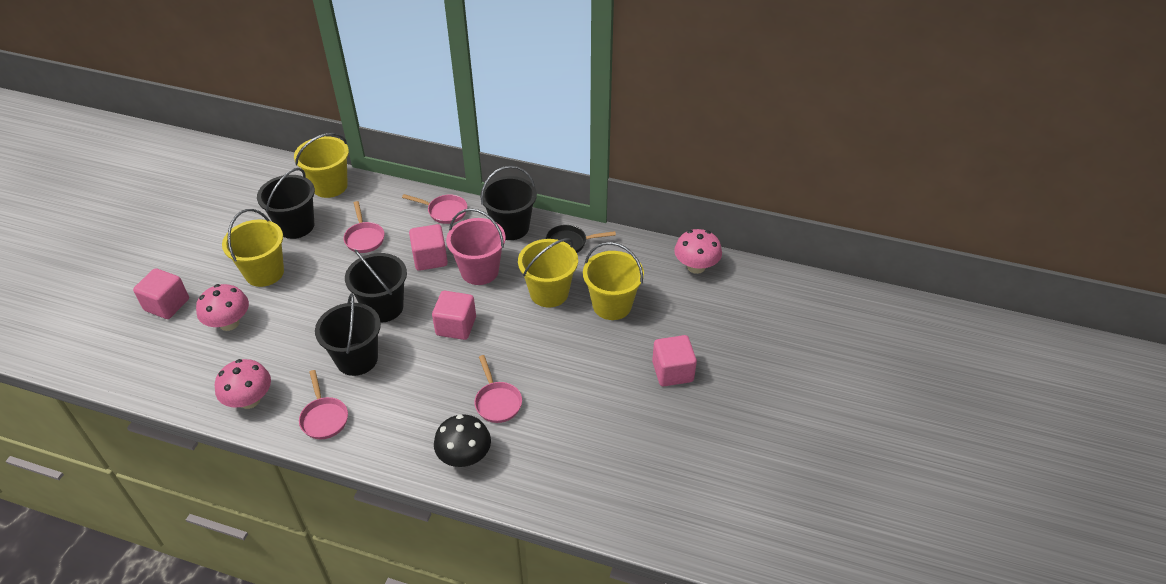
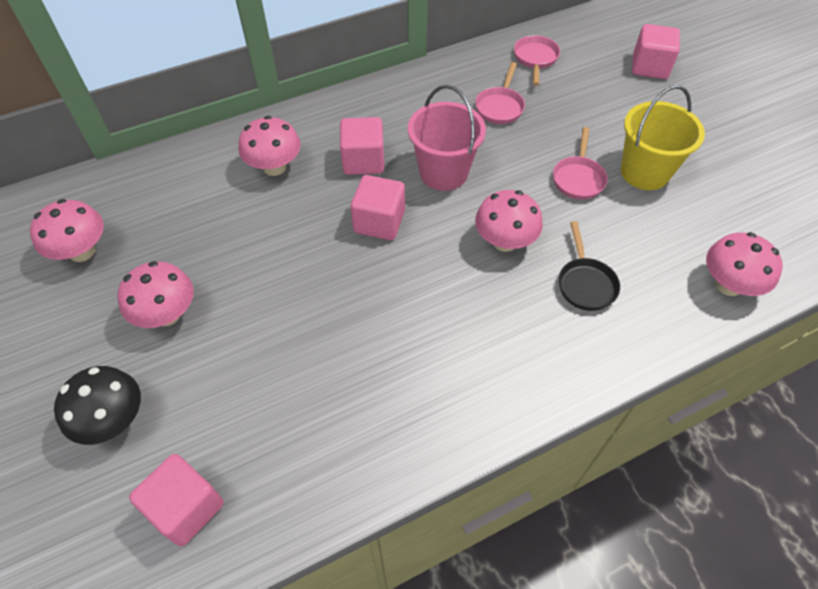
black bucket: 4 -> 0
pink mushroom: 3 -> 5
pink pan: 4 -> 3
yellow bucket: 4 -> 1

